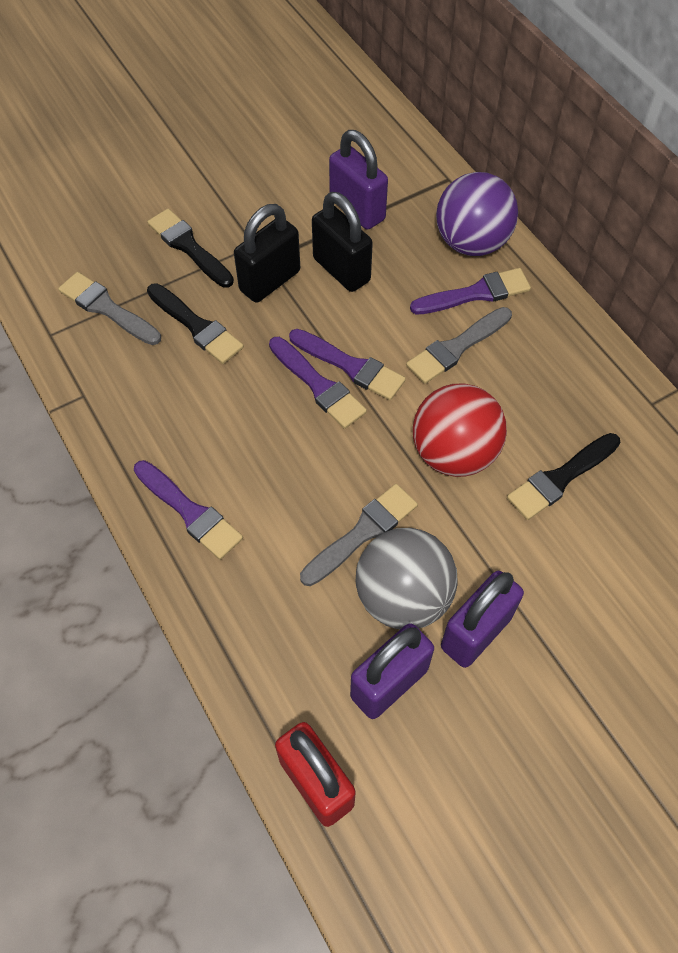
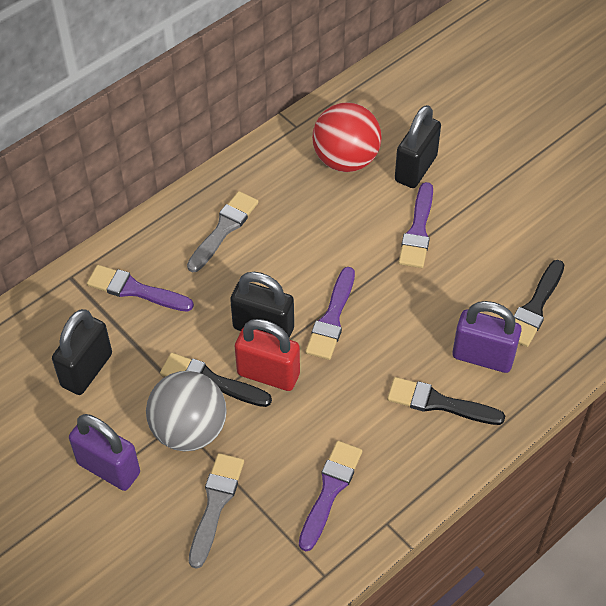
black padlock: 2 -> 3
grey brush: 3 -> 2
purple ball: 1 -> 0
purple padlock: 3 -> 2

